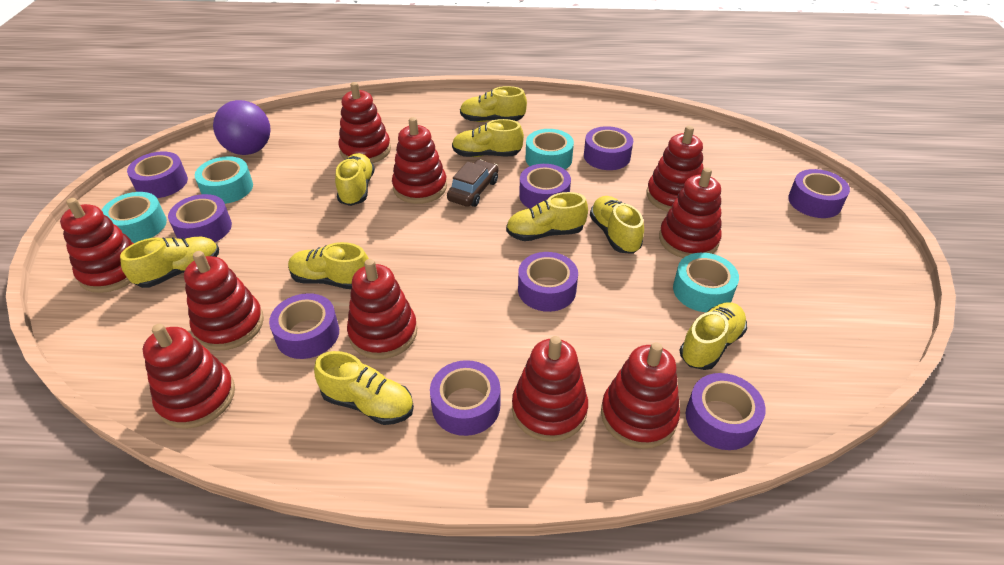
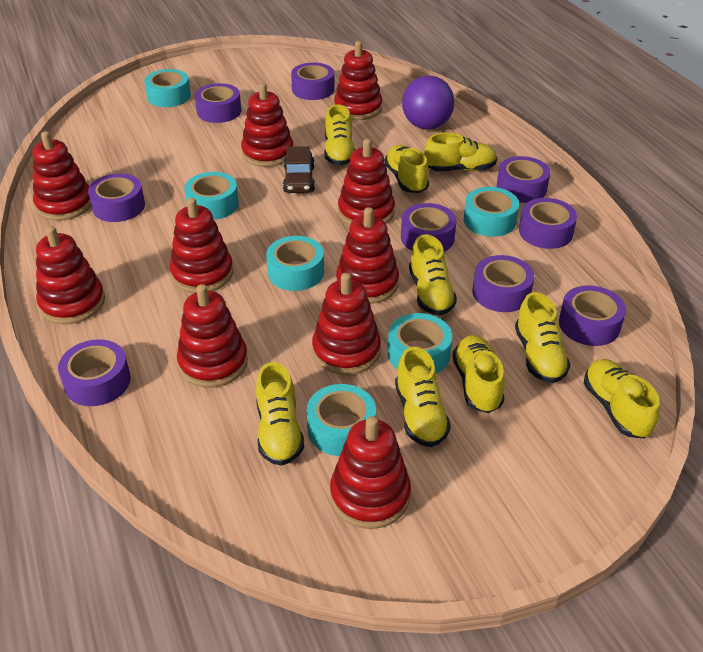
turquoise tape: 4 -> 6

